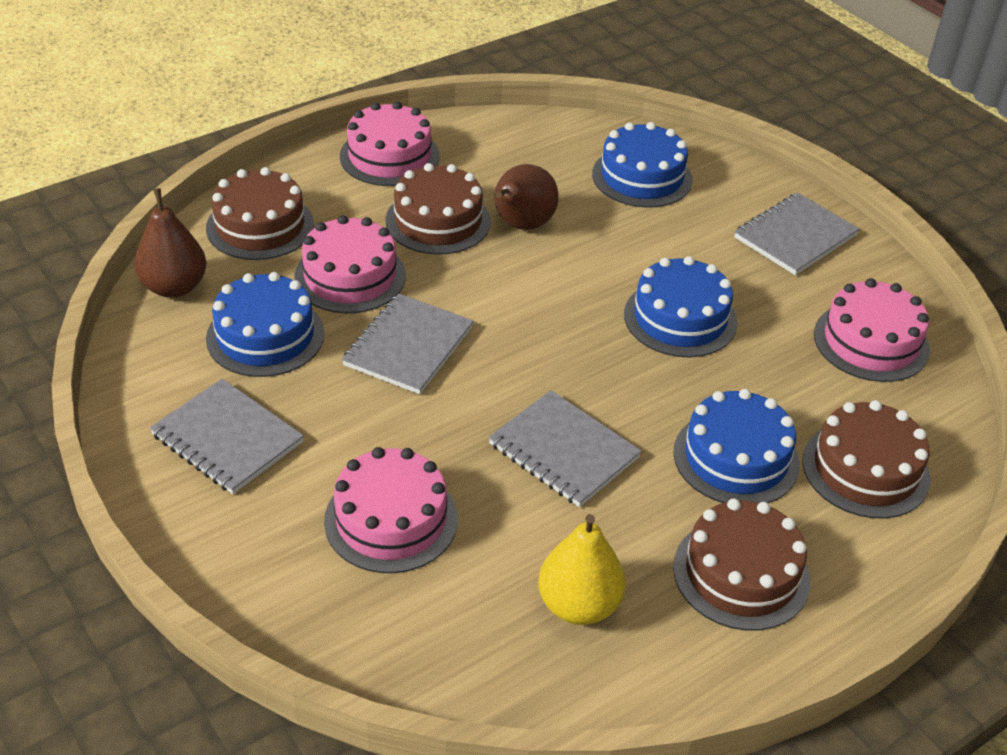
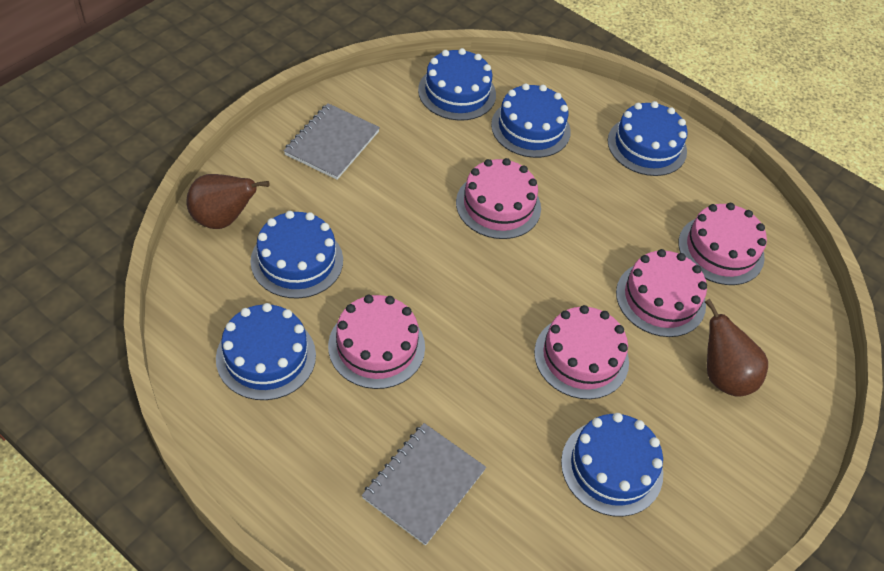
blue cake: 4 -> 6
brown cake: 4 -> 0
grey notebook: 4 -> 2
pink cake: 4 -> 5
yellow pear: 1 -> 0

